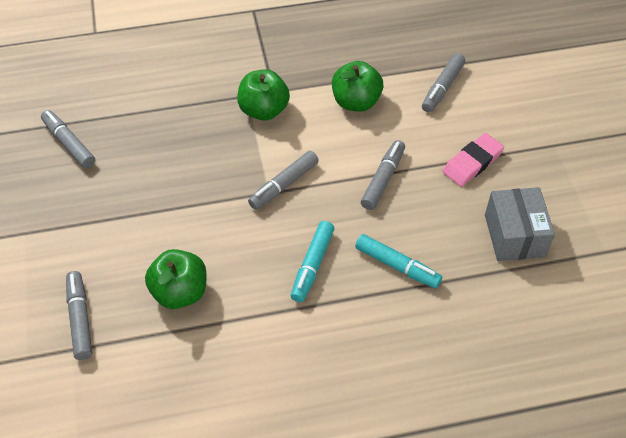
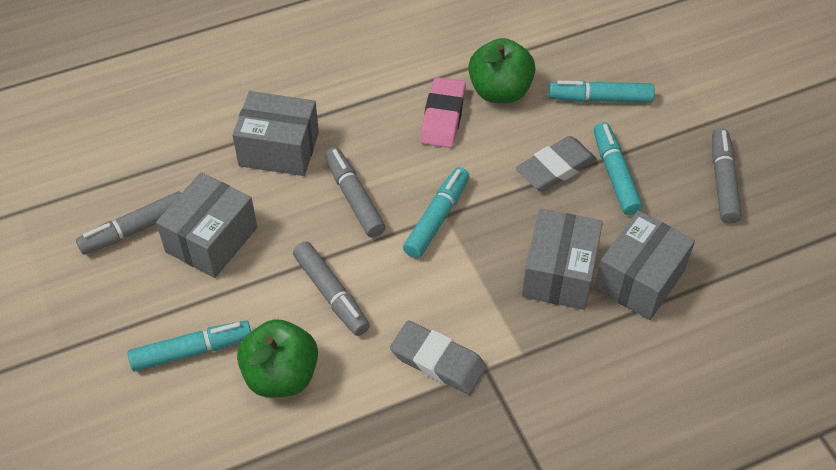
green apple: 3 -> 2
grey box: 1 -> 4
grey eraser: 0 -> 2
grey marker: 5 -> 4
turquoise marker: 2 -> 4

